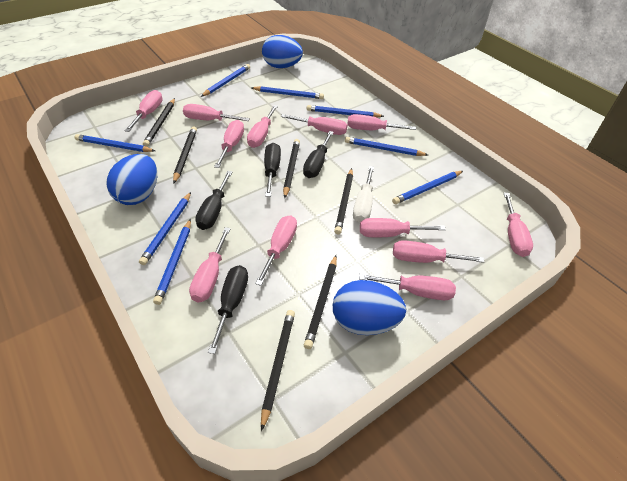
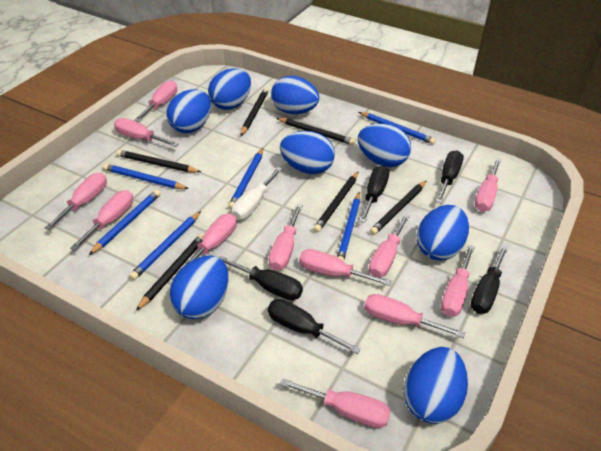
black screwdriver: 4 -> 5
blue egg: 3 -> 8
blue pencil: 8 -> 6

